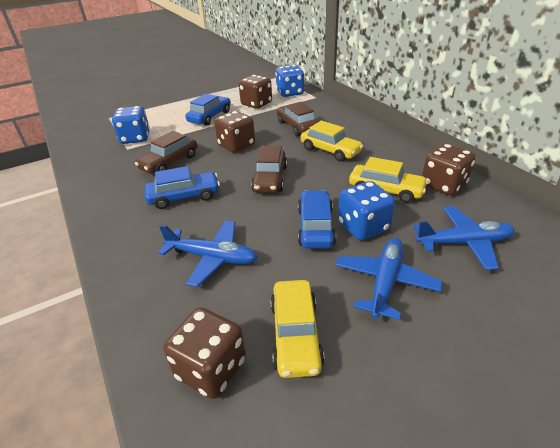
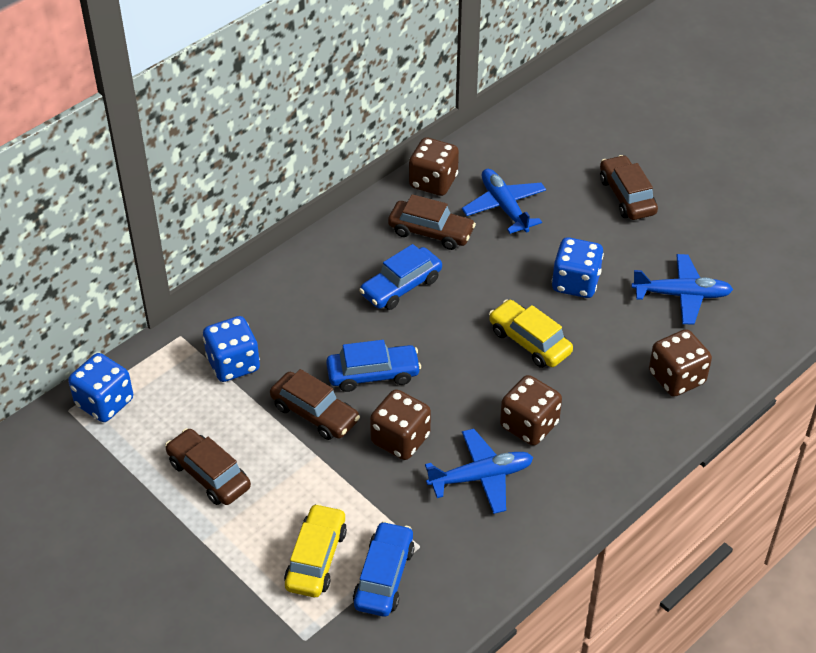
brown car: 3 -> 4
yellow car: 3 -> 2

